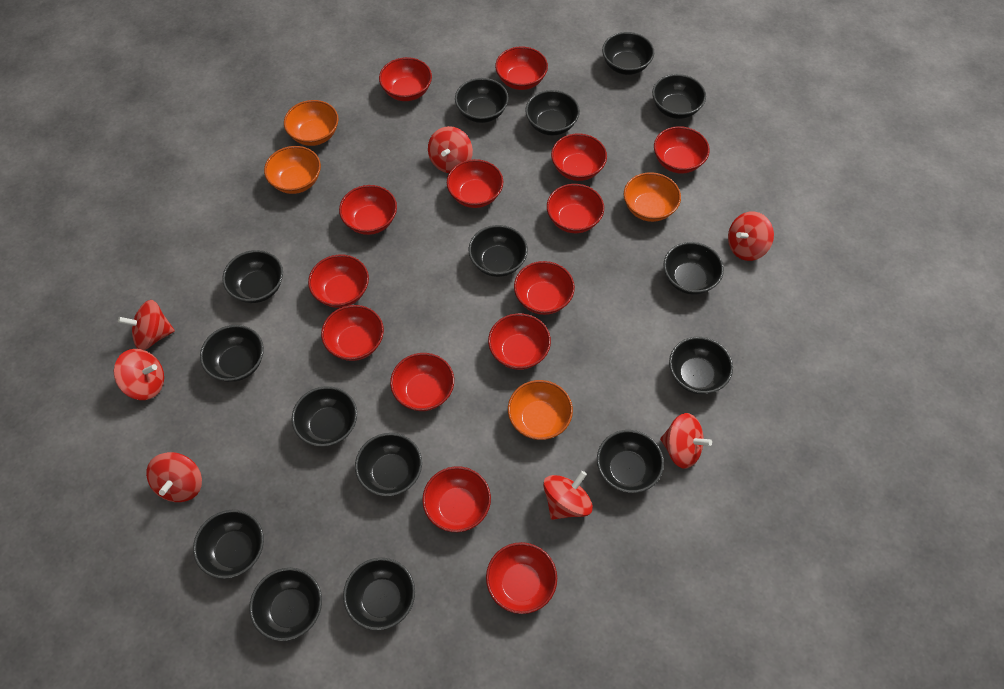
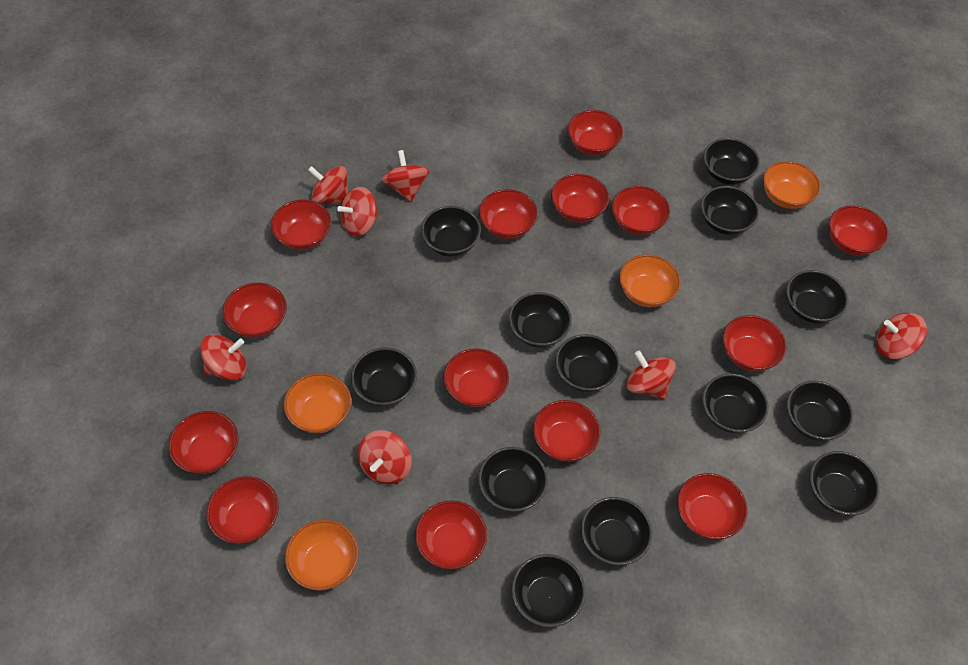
black bowl: 15 -> 13

